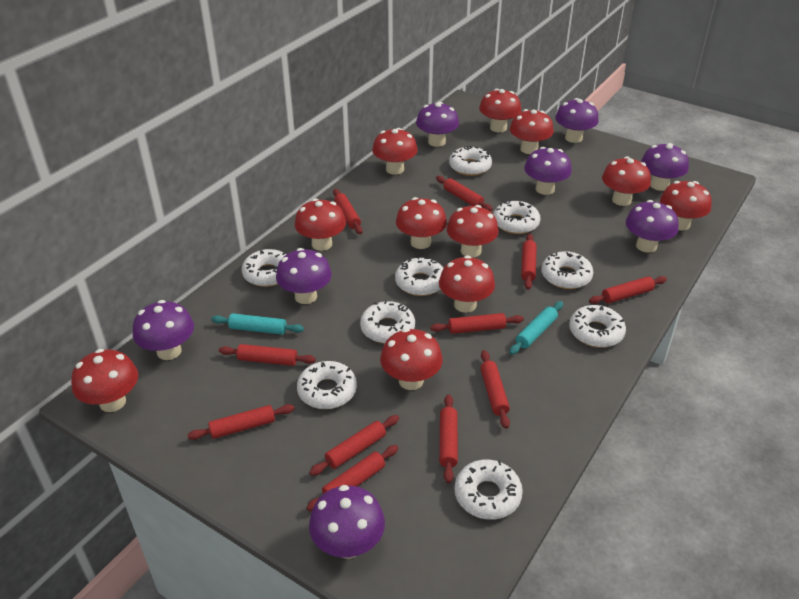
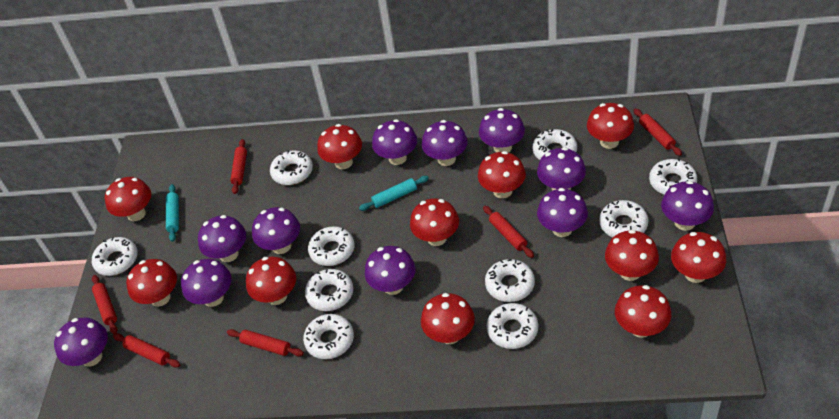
purple mushroom: 8 -> 11
red rolling pin: 11 -> 6
white donut: 9 -> 10

